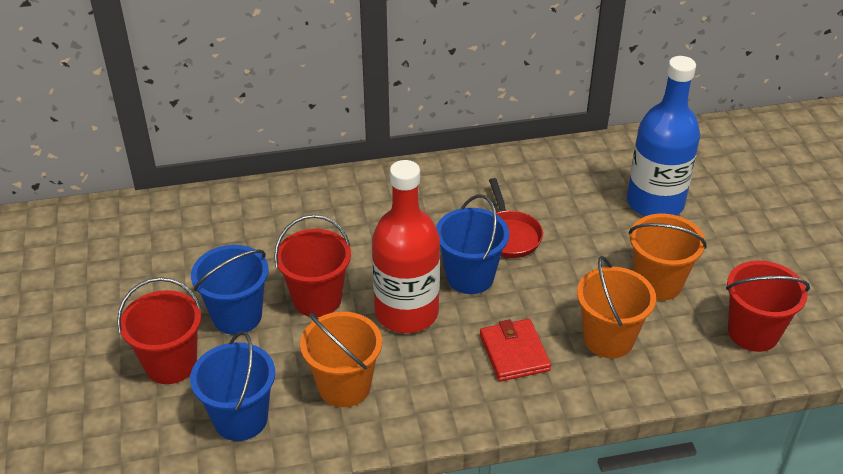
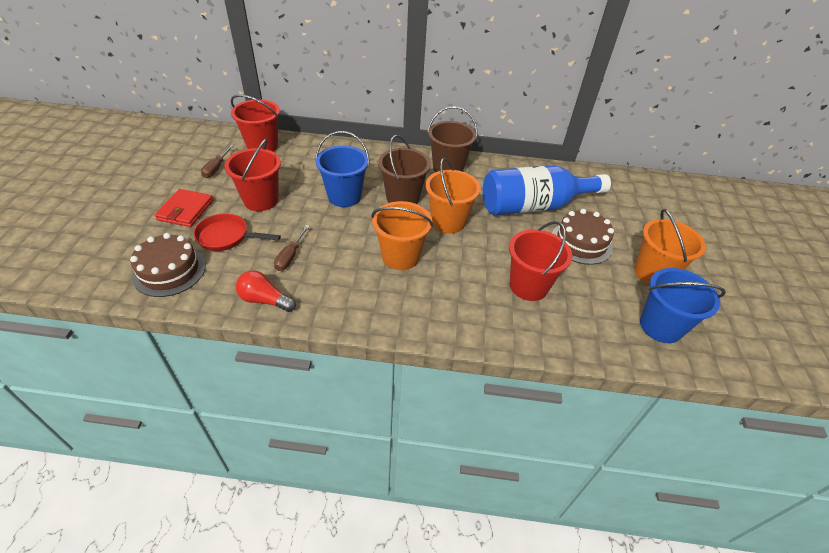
blue bucket: 3 -> 2
brown bucket: 0 -> 2
brown cake: 0 -> 2
brown screwdriver: 0 -> 2
red bottle: 1 -> 0
red light bulb: 0 -> 1

